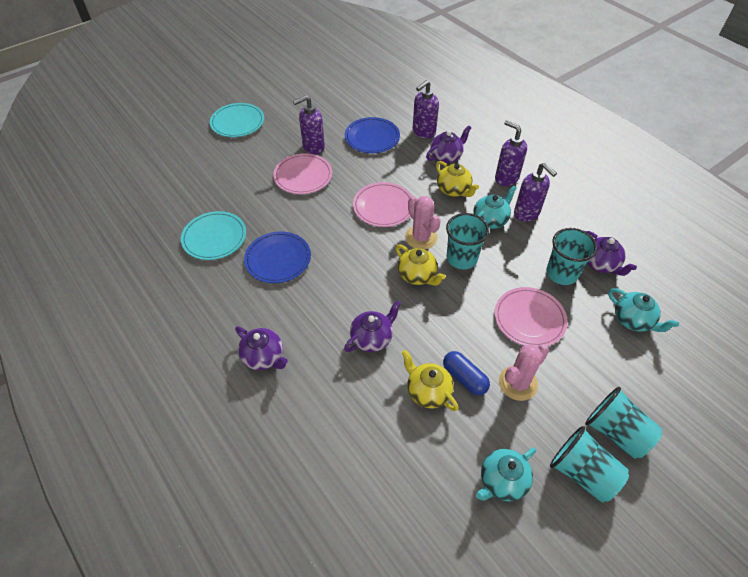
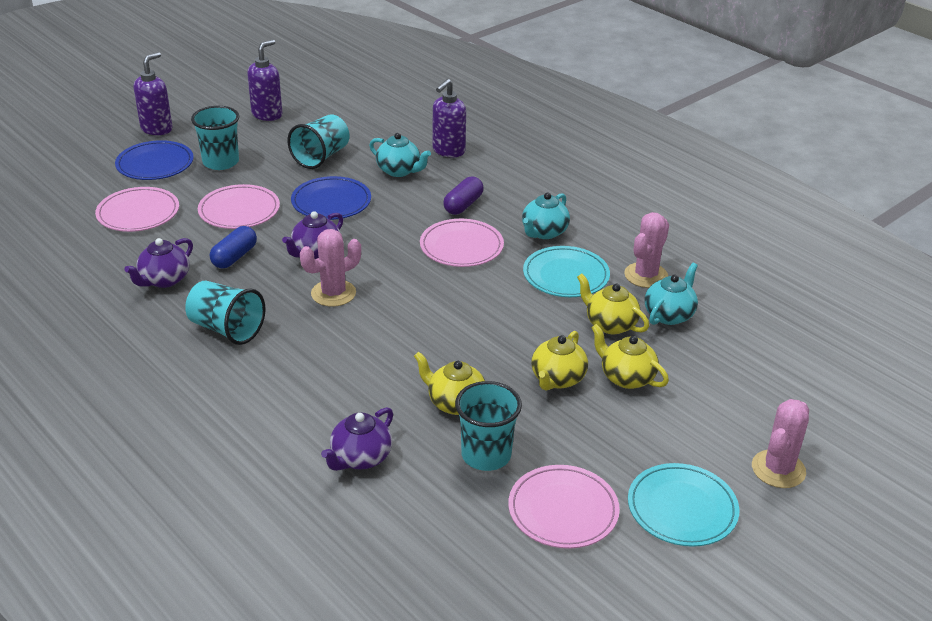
pink cactus: 2 -> 3
pink plate: 3 -> 4
purple capsule: 0 -> 1
purple soap dispenser: 4 -> 3
purple teapot: 4 -> 3
yellow teapot: 3 -> 4

